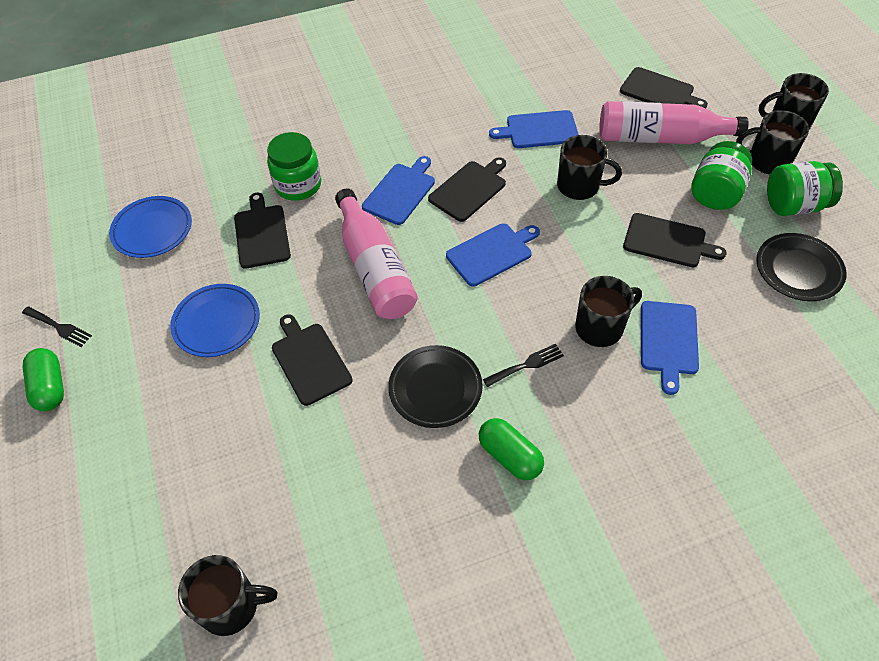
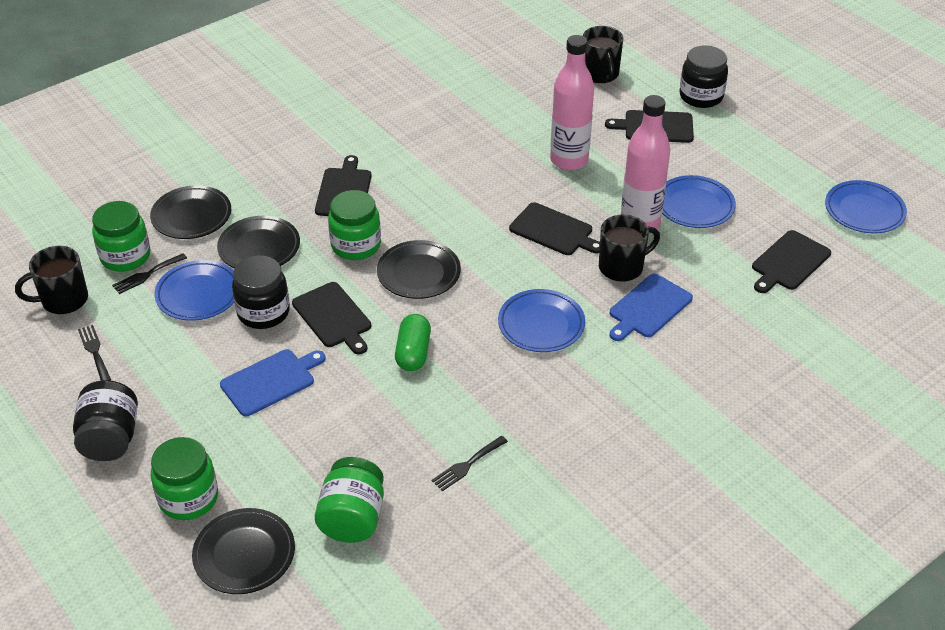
black fork: 2 -> 3
black jar: 0 -> 3
black mug: 5 -> 3
black plate: 2 -> 4
blue cutting board: 4 -> 2
blue plate: 2 -> 4
green capsule: 2 -> 1
green jar: 3 -> 4

